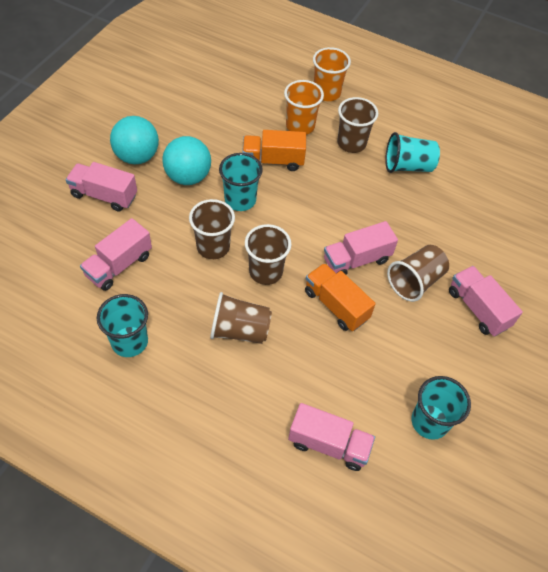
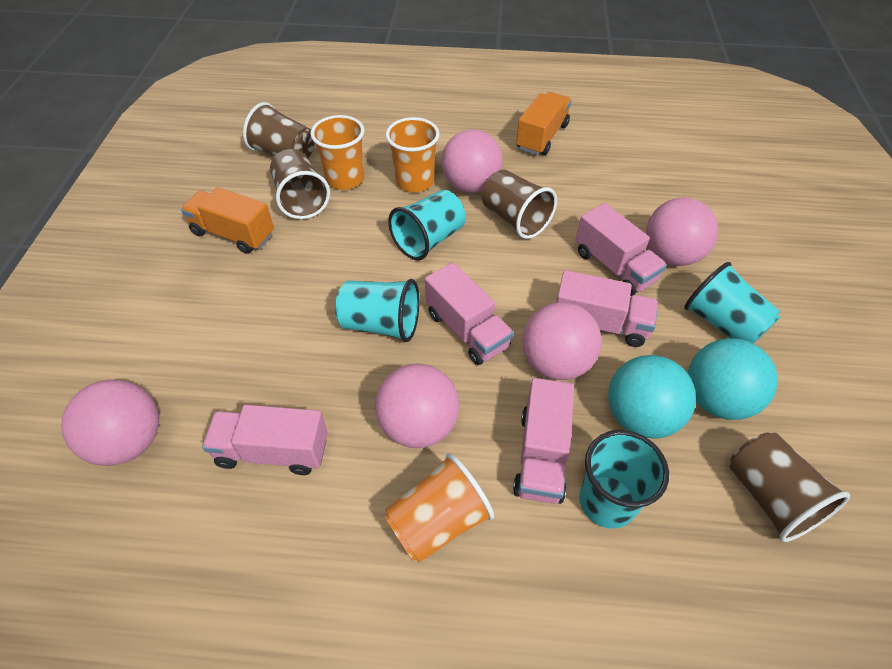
brown cup: 5 -> 4
orange cup: 2 -> 3
pink ball: 0 -> 5

